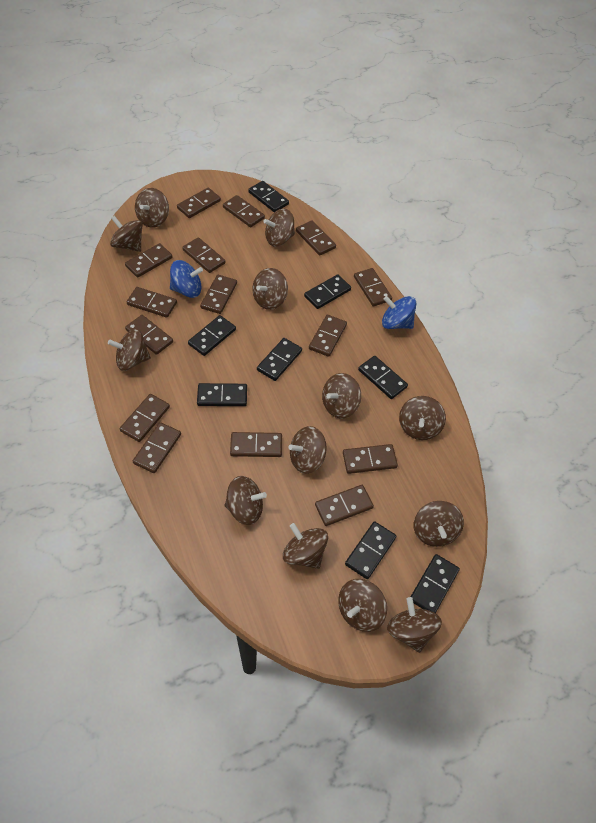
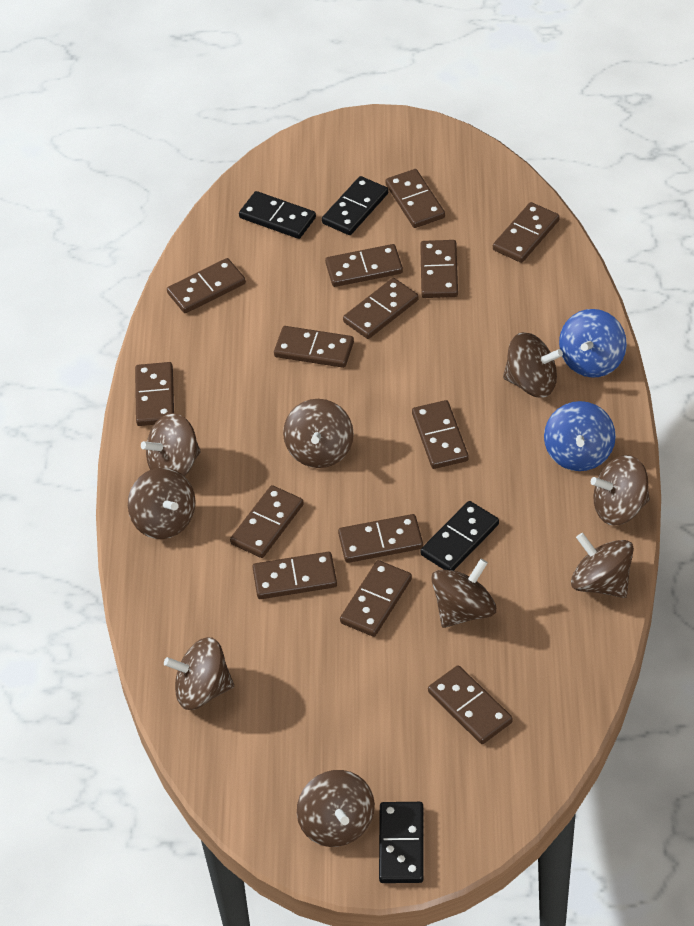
black domino: 8 -> 4
brown domino: 15 -> 14
brown spinning top: 13 -> 9

